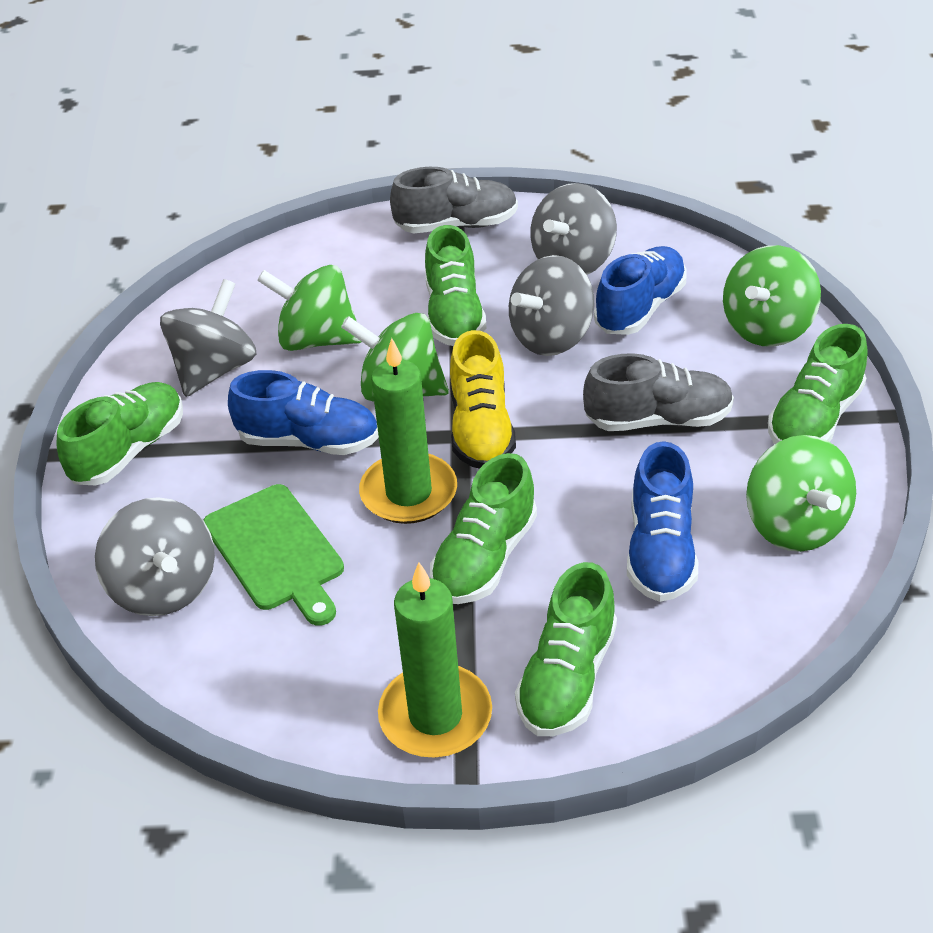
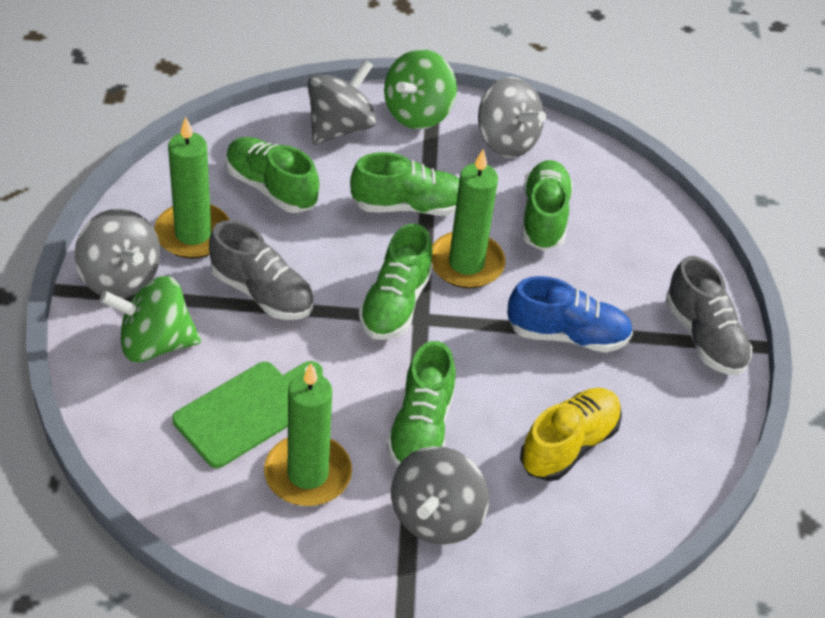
blue shoe: 3 -> 1
green candle: 2 -> 3
green spinning top: 4 -> 2

